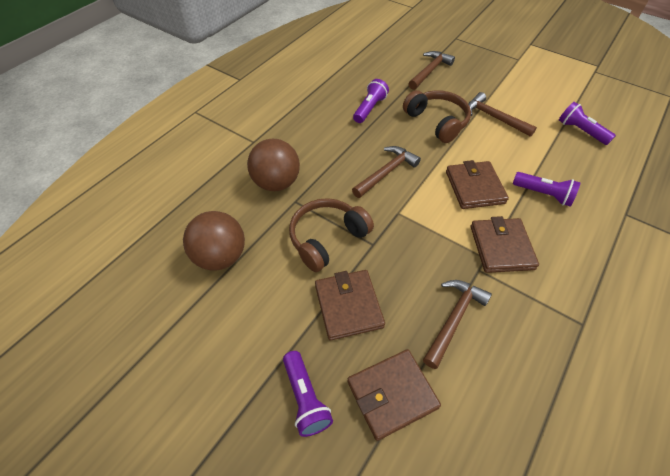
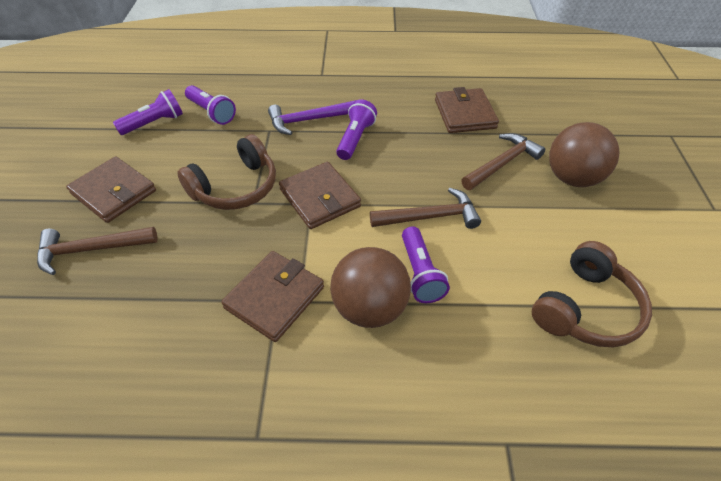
brown hammer: 4 -> 3
purple hammer: 0 -> 1

